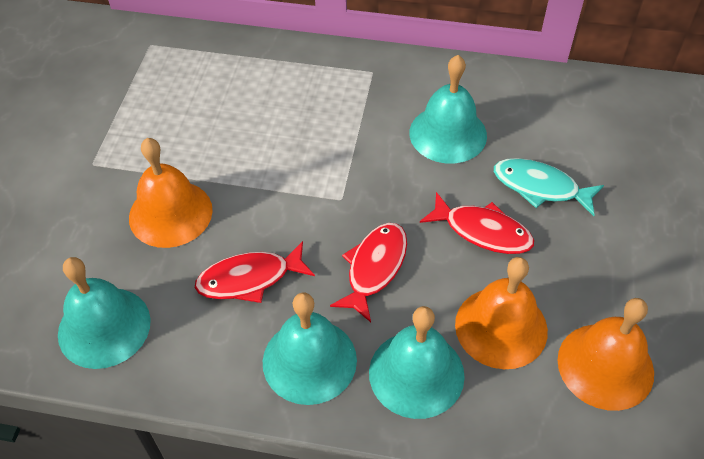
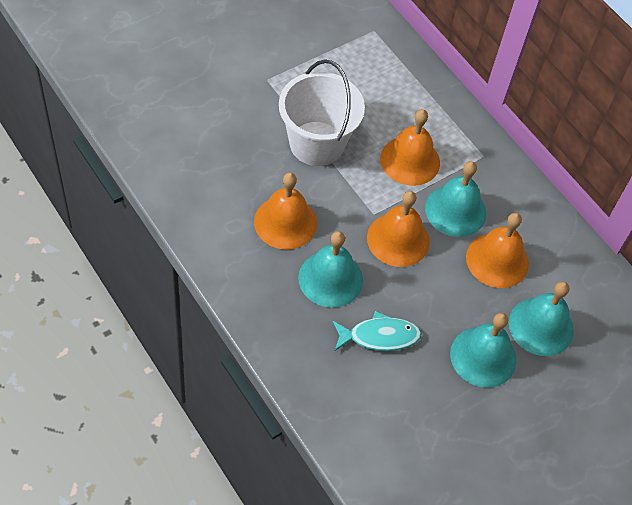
orange bell: 3 -> 4
red fish: 3 -> 0
white bucket: 0 -> 1

